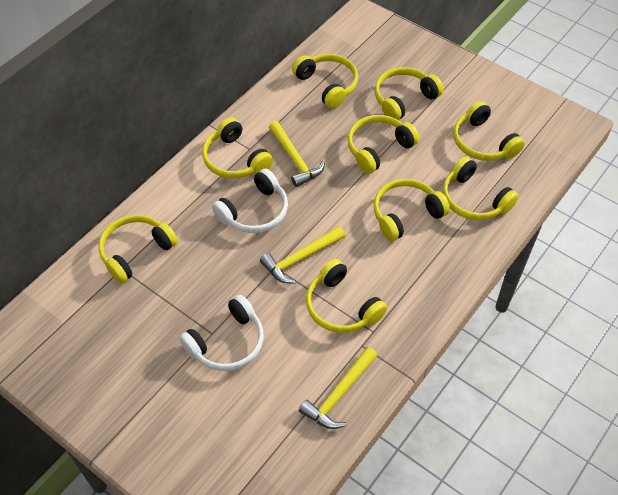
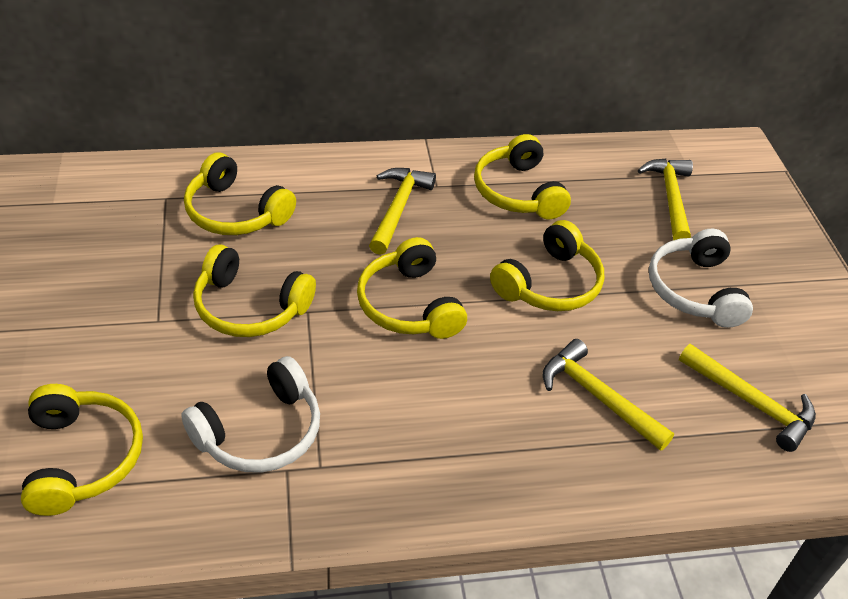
yellow hammer: 3 -> 4
yellow headphones: 9 -> 6

